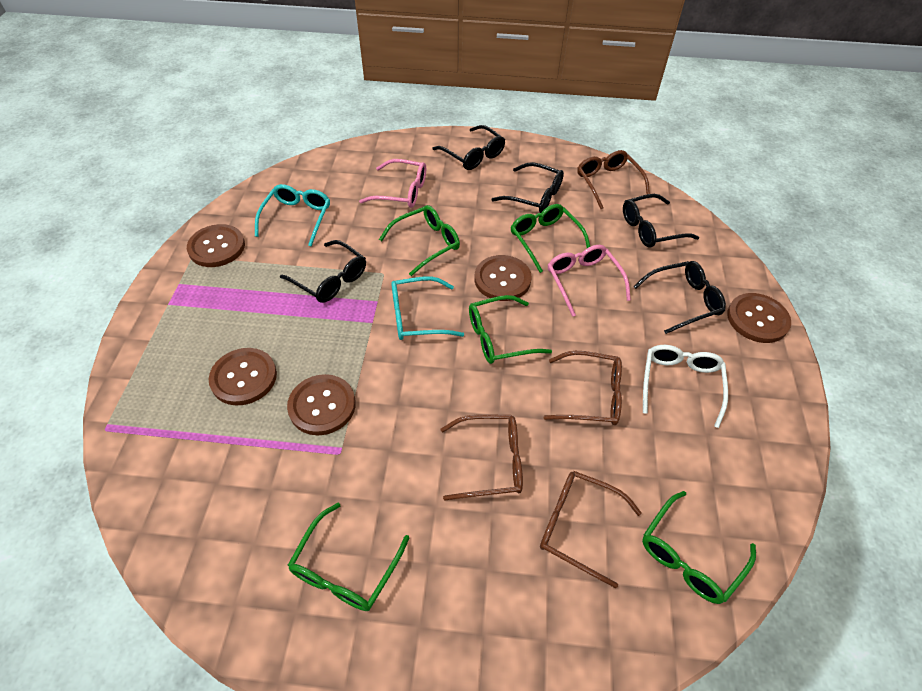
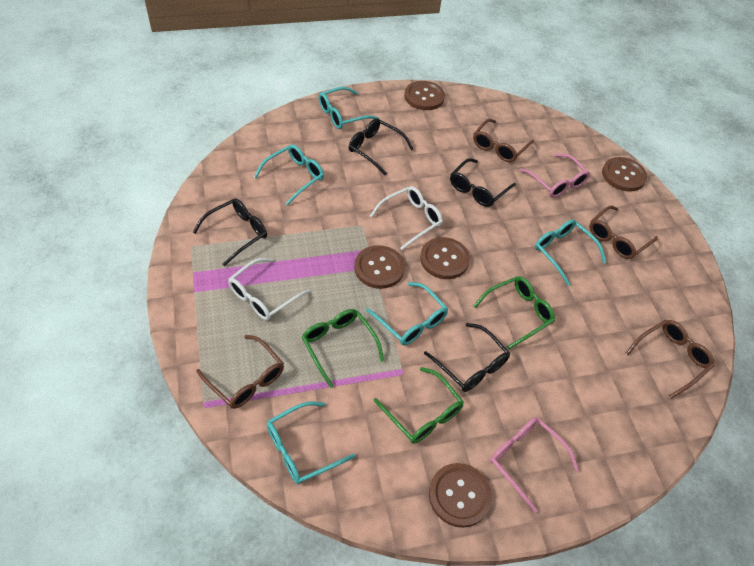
black glasses: 5 -> 4
green glasses: 5 -> 3
turquoise glasses: 2 -> 5
white glasses: 1 -> 2

